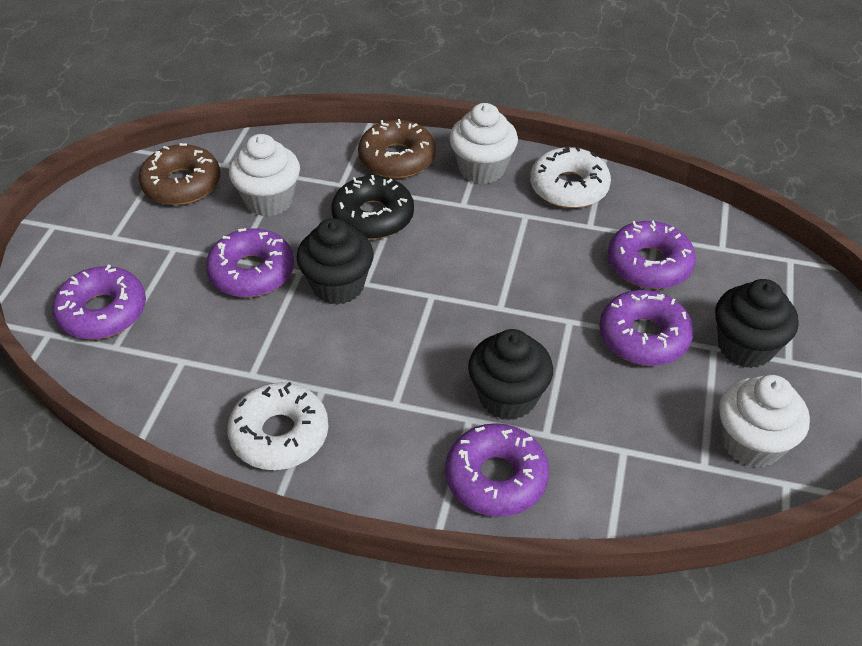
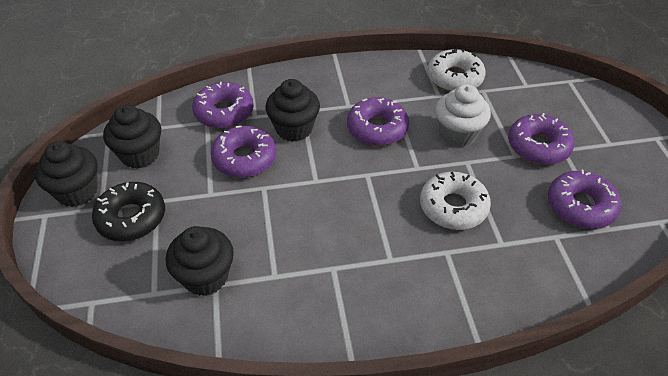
black cupcake: 3 -> 4
brown donut: 2 -> 0
white cupcake: 3 -> 1

